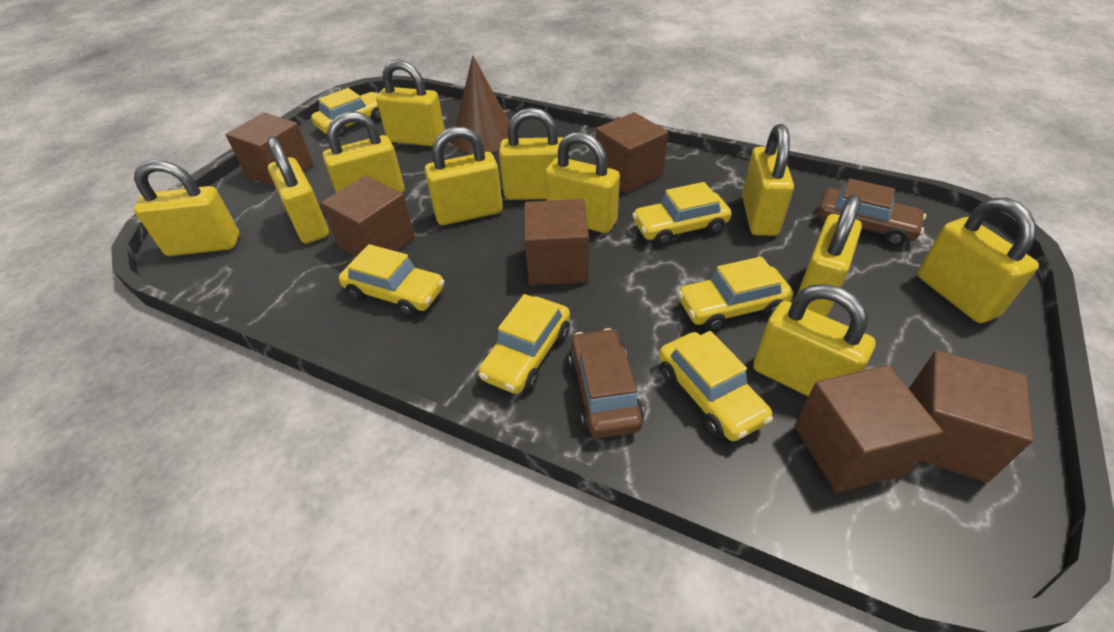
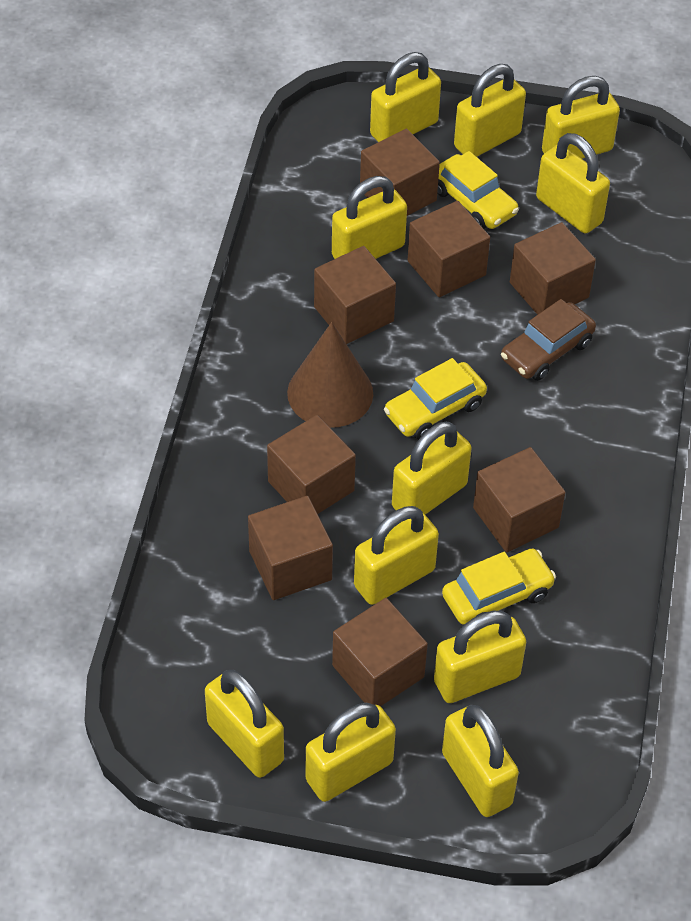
brown car: 2 -> 1
brown cube: 6 -> 8
yellow car: 6 -> 3

